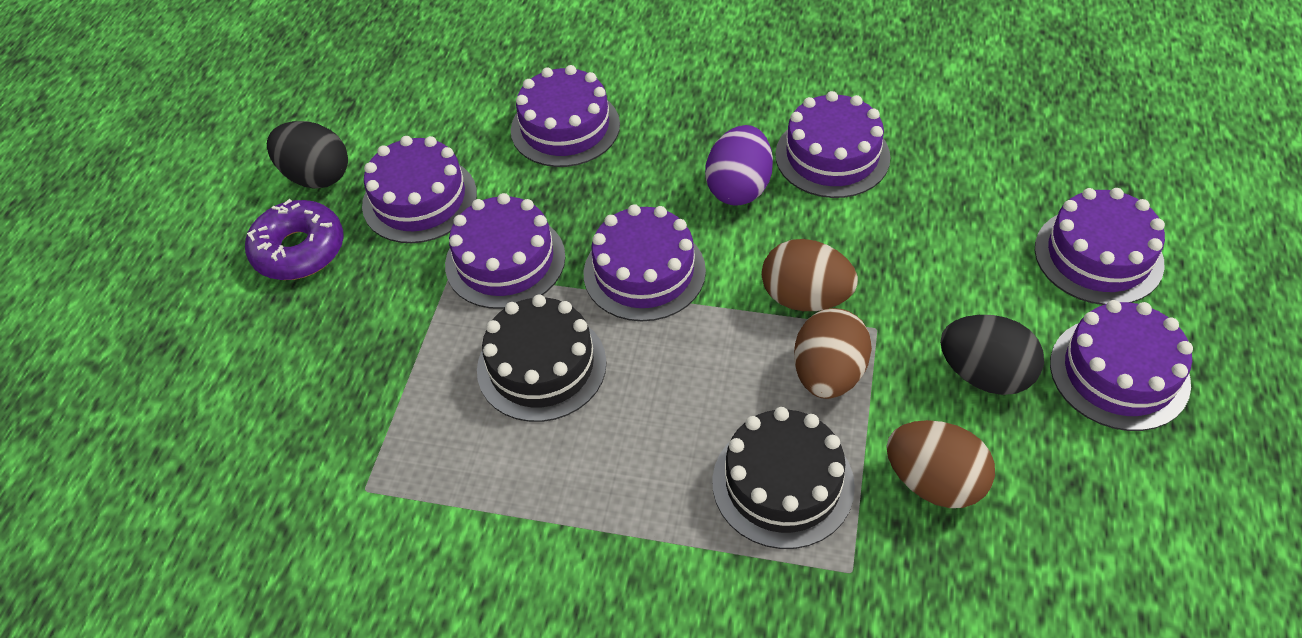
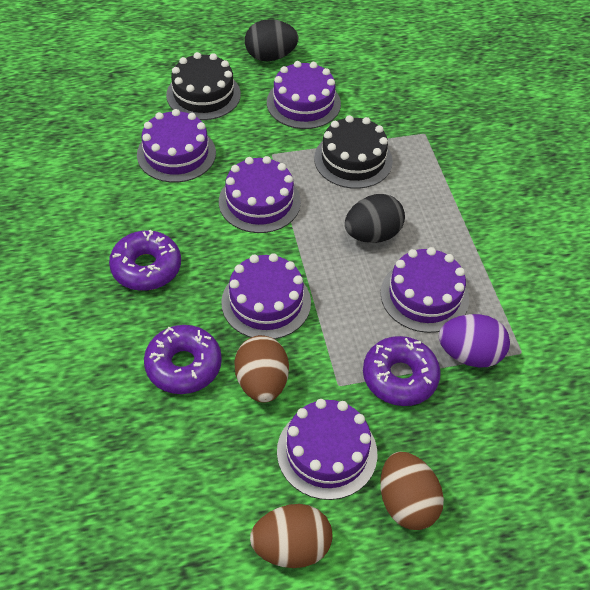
purple cake: 7 -> 6
purple donut: 1 -> 3

